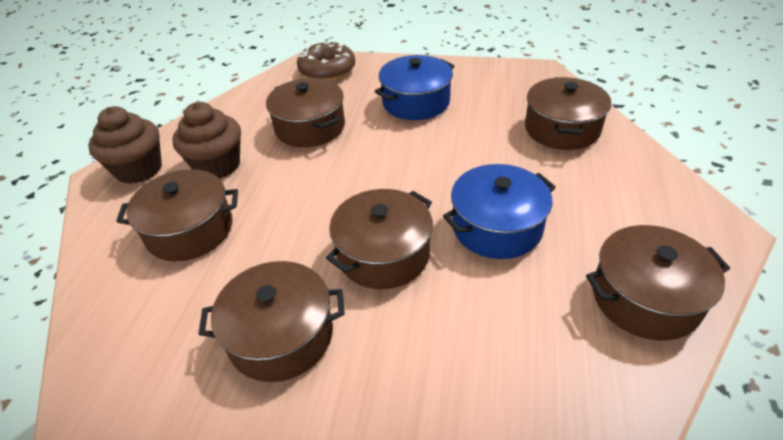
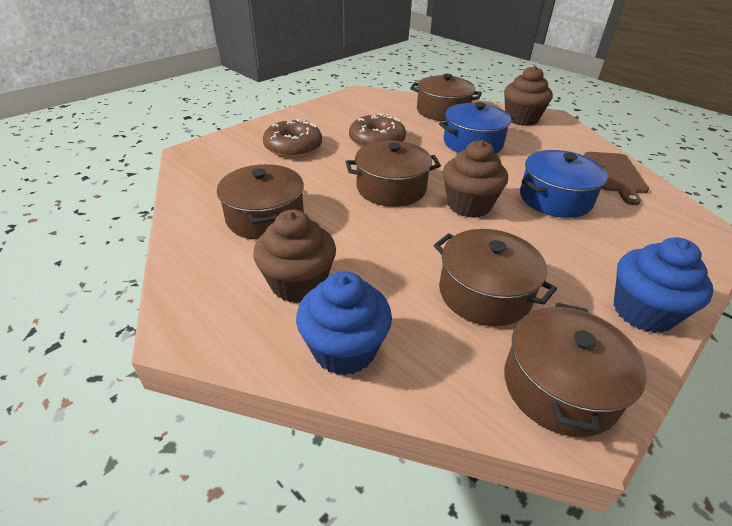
blue cupcake: 0 -> 2
brown cupcake: 2 -> 3
brown cutting board: 0 -> 1
brown donut: 1 -> 2
brown pot: 6 -> 5

